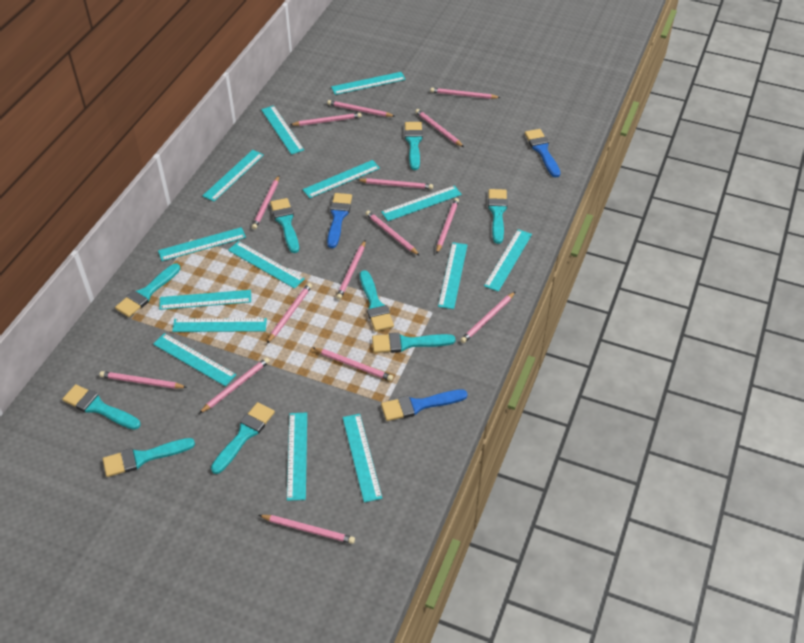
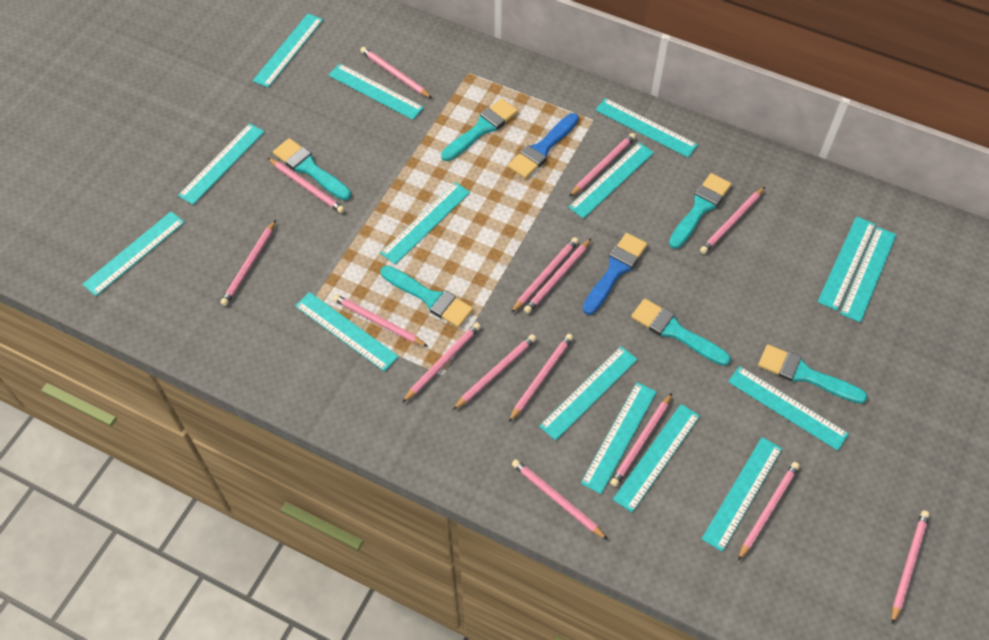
blue brush: 3 -> 2
turquoise brush: 9 -> 6
turquoise ruler: 14 -> 15

